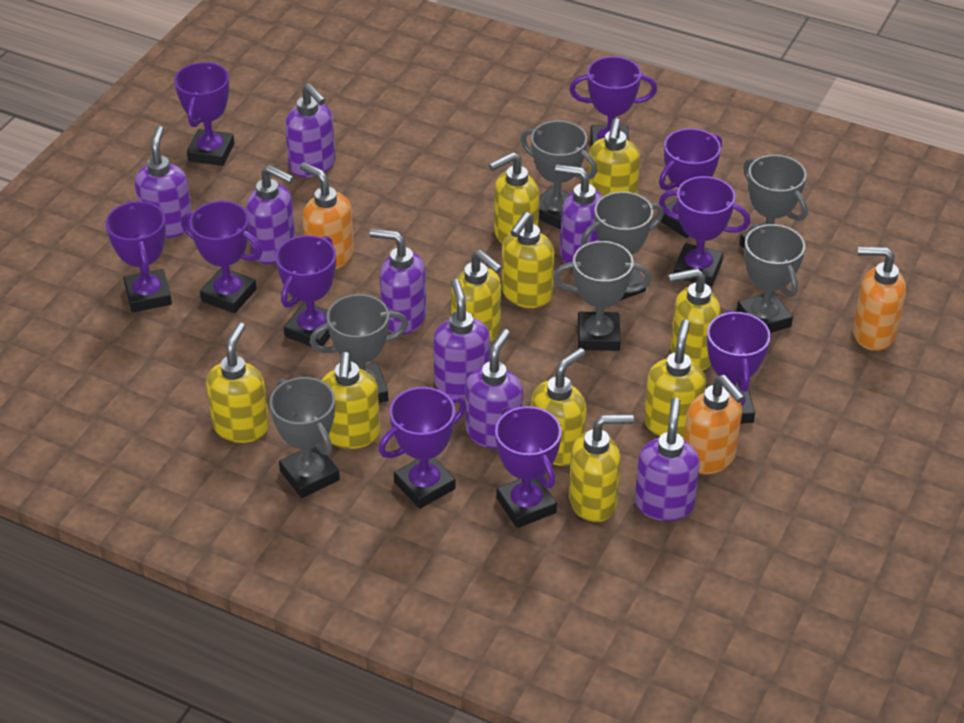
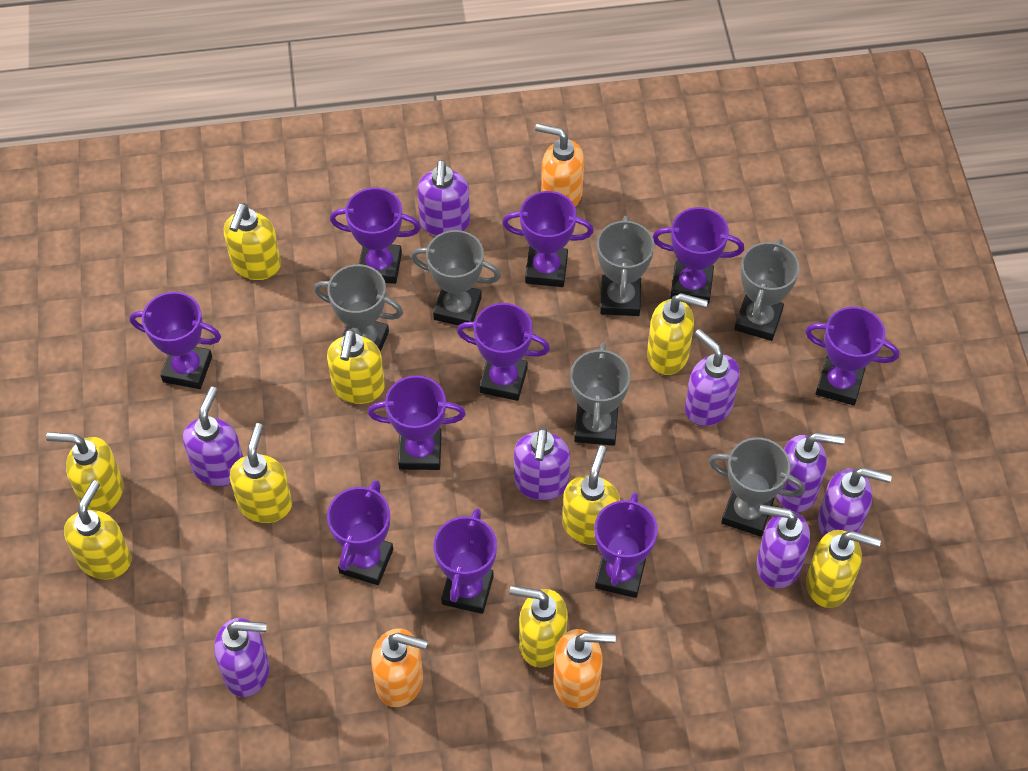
grey trophy: 7 -> 6
yellow soap dispenser: 10 -> 9

